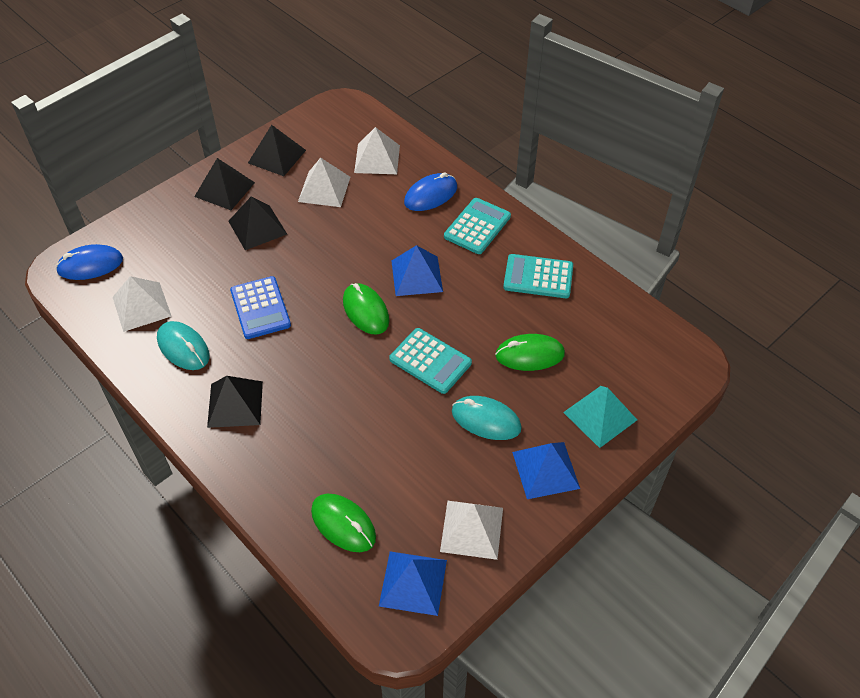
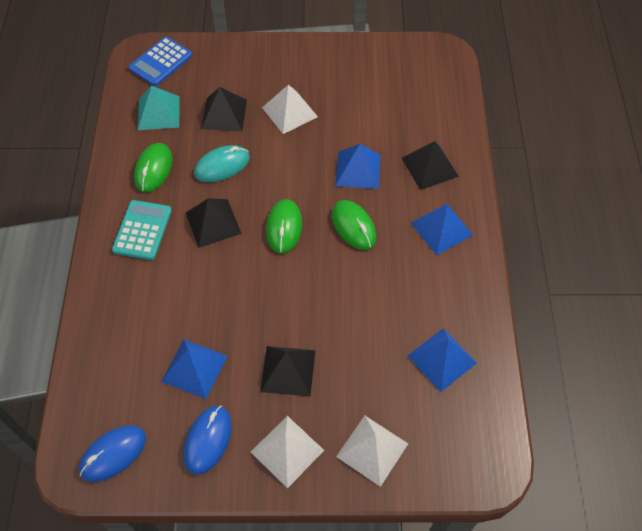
blue pyramid: 3 -> 4
turquoise calculator: 3 -> 1
turquoise mouse: 2 -> 1
white pyramid: 4 -> 3

